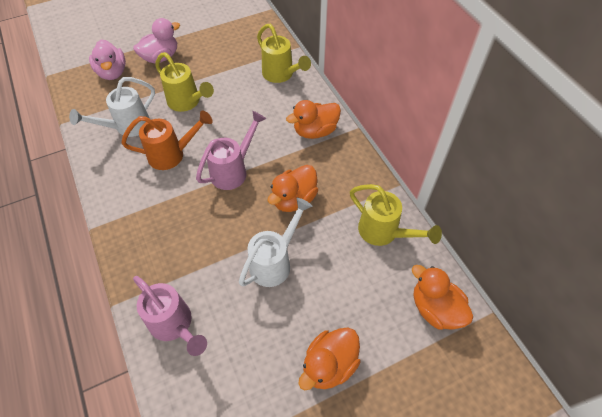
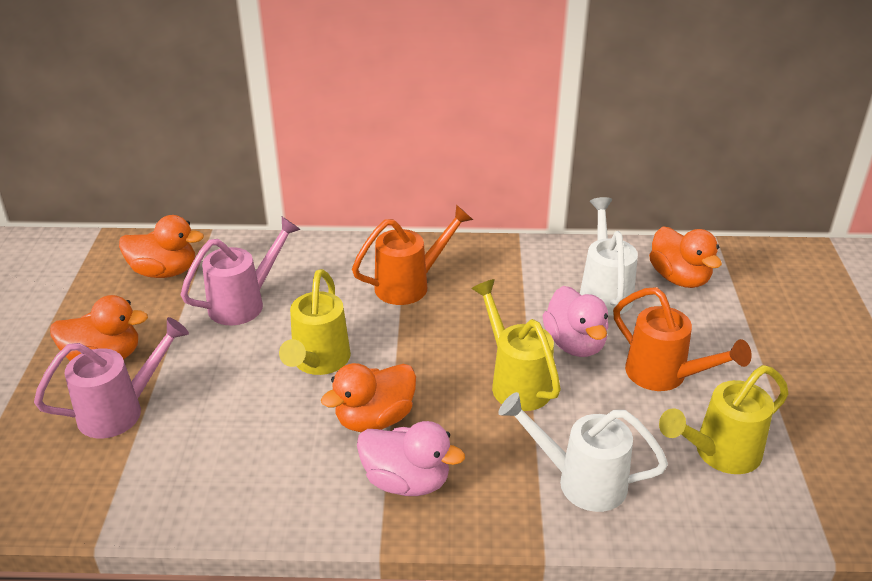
orange watering can: 1 -> 2

